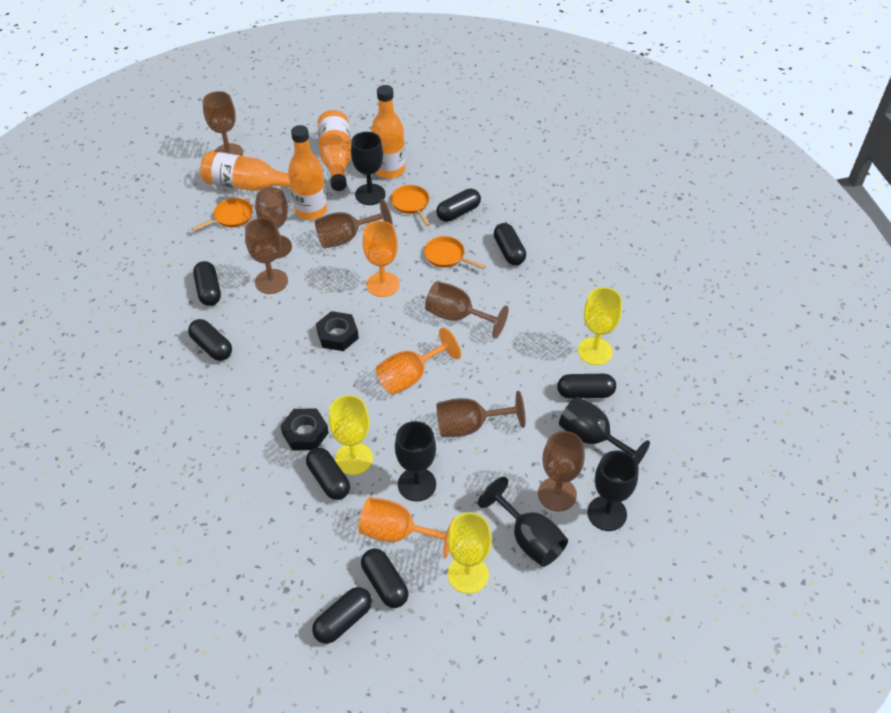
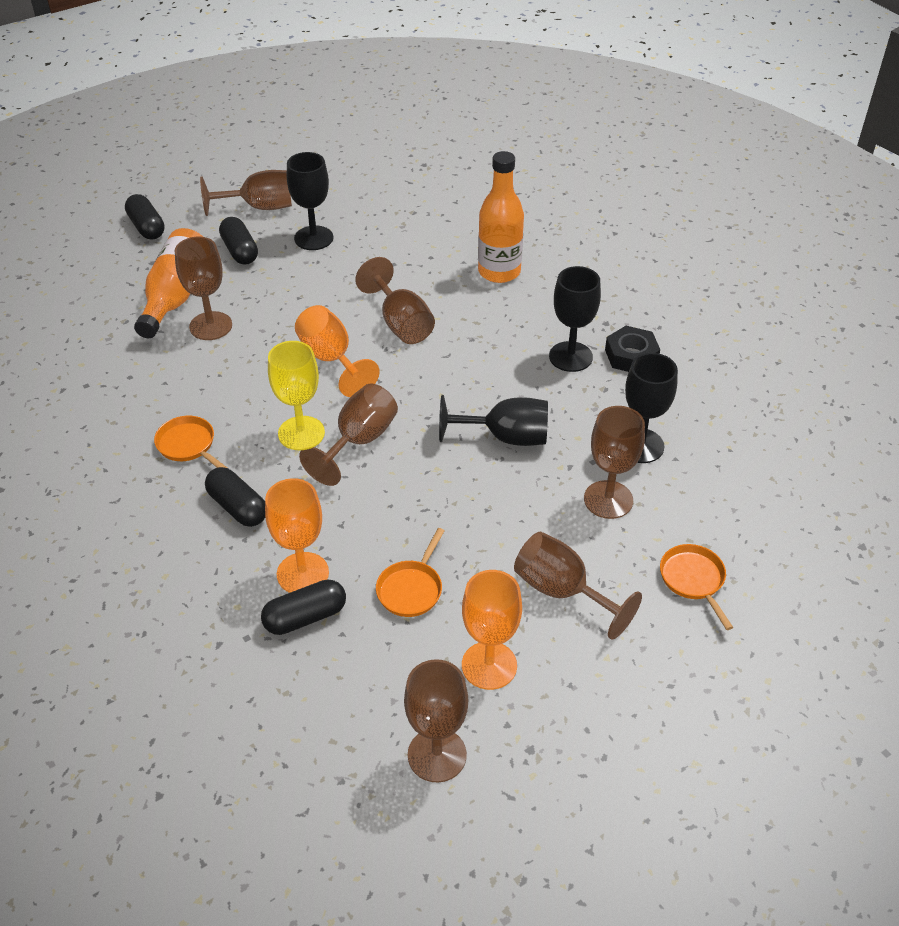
black capsule: 8 -> 4
black goblet: 5 -> 4
black nut: 2 -> 1
orange bottle: 4 -> 2
yellow goblet: 3 -> 1

